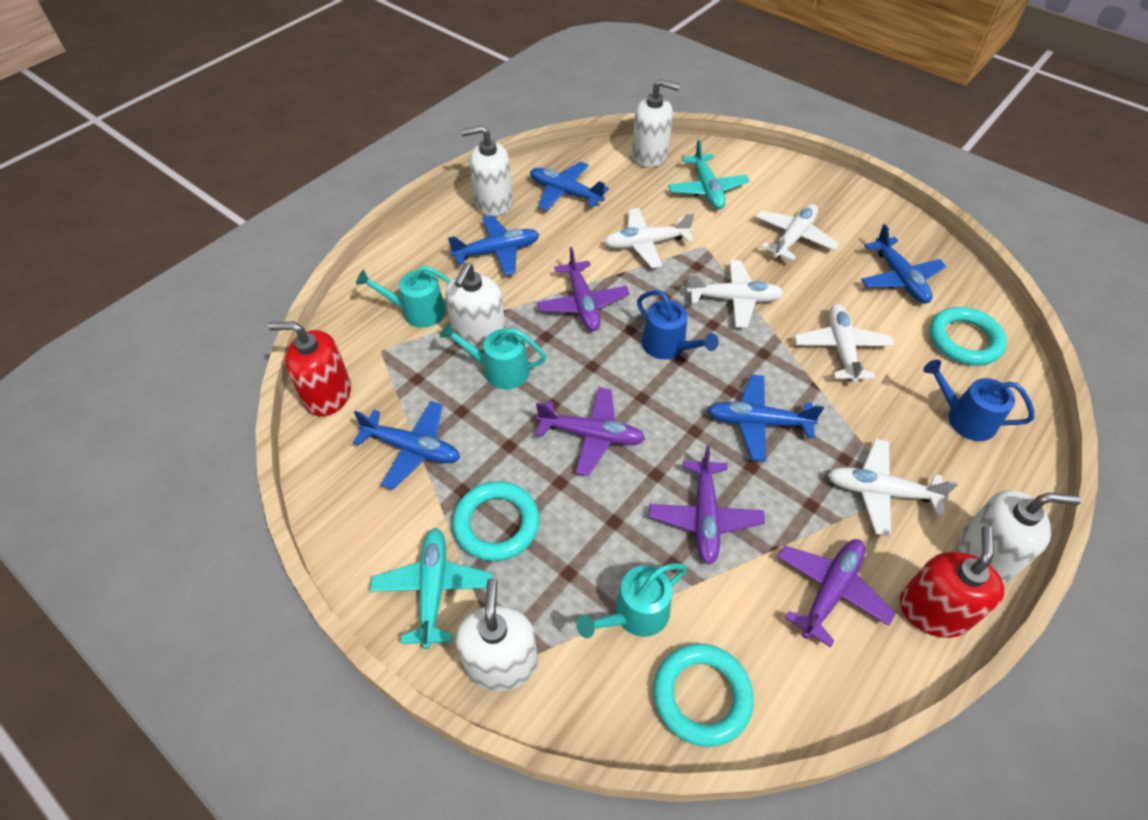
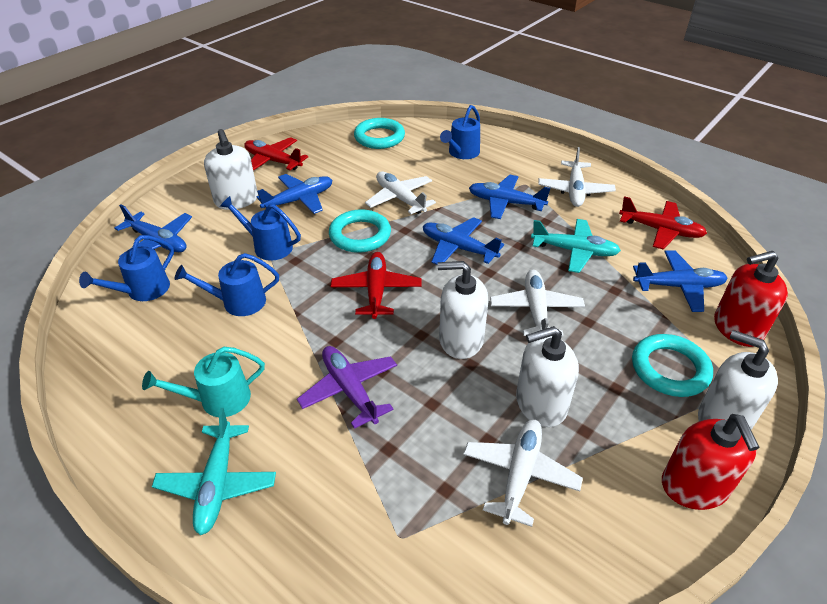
blue watering can: 2 -> 4
purple plane: 4 -> 1
red plane: 0 -> 3
turquoise watering can: 3 -> 1
white plane: 5 -> 4
white soap dispenser: 5 -> 4

